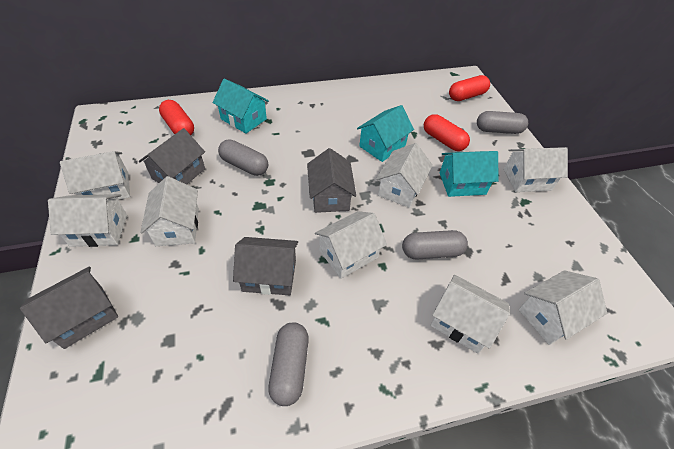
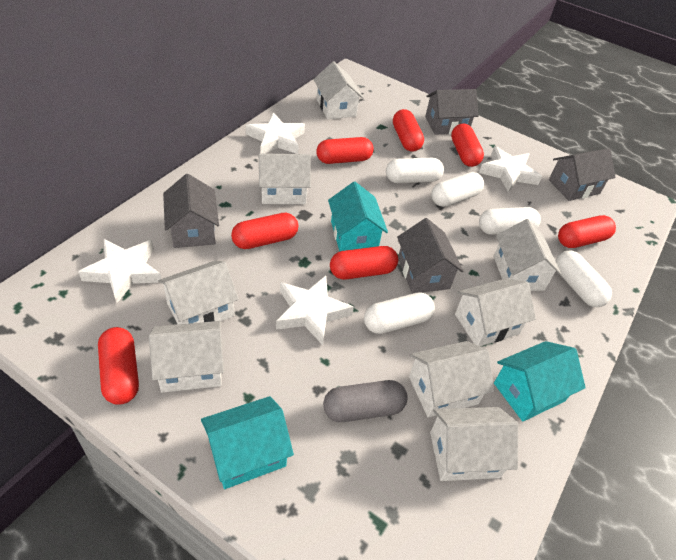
grey capsule: 4 -> 1
red capsule: 3 -> 7
white capsule: 0 -> 5
white star: 0 -> 4

